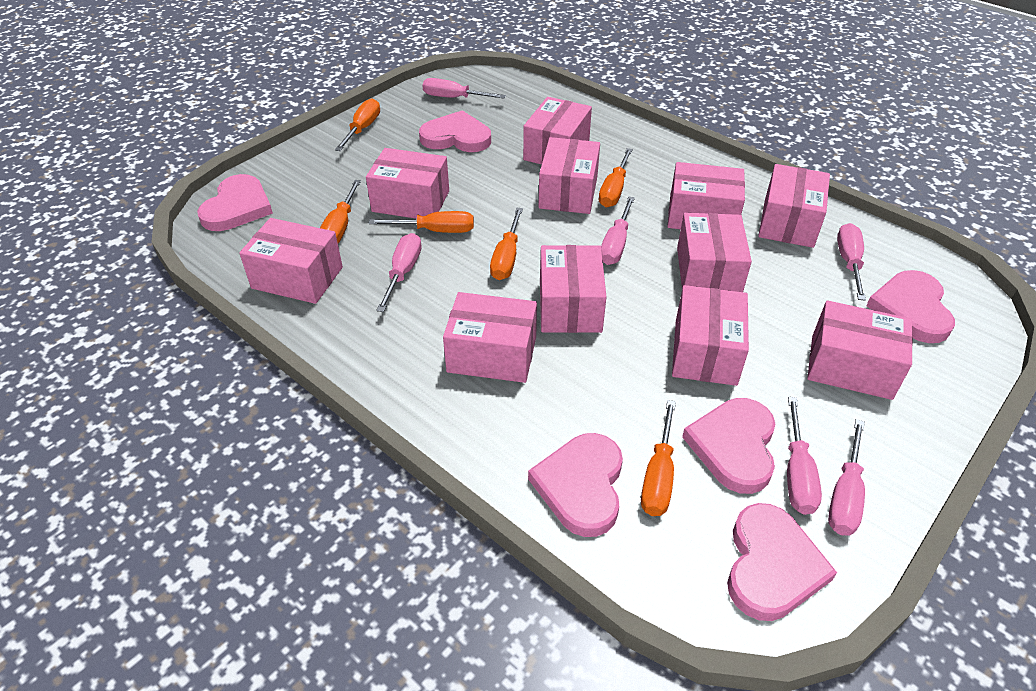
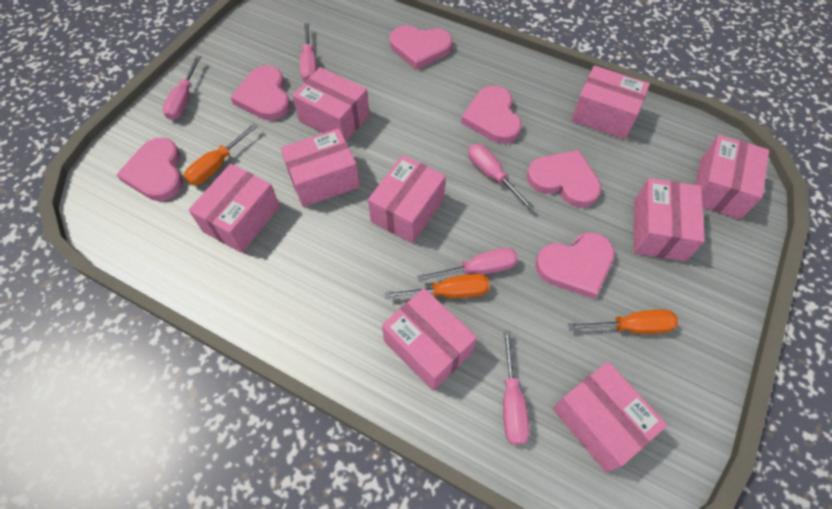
orange screwdriver: 6 -> 3
pink box: 11 -> 9
pink screwdriver: 6 -> 5

